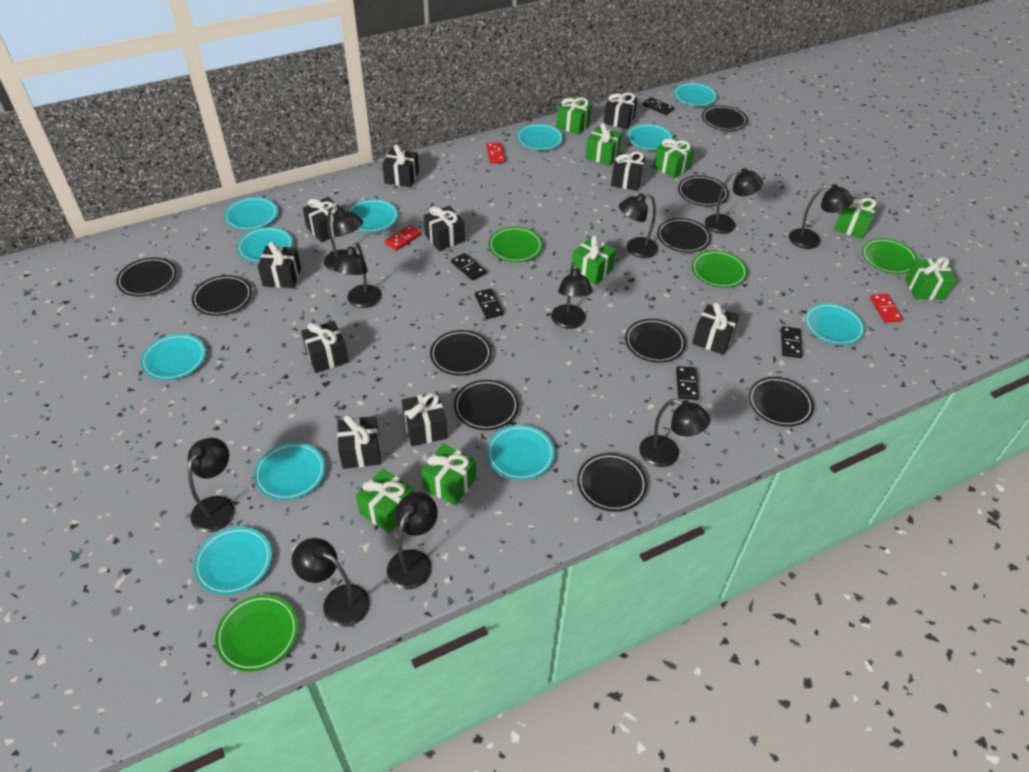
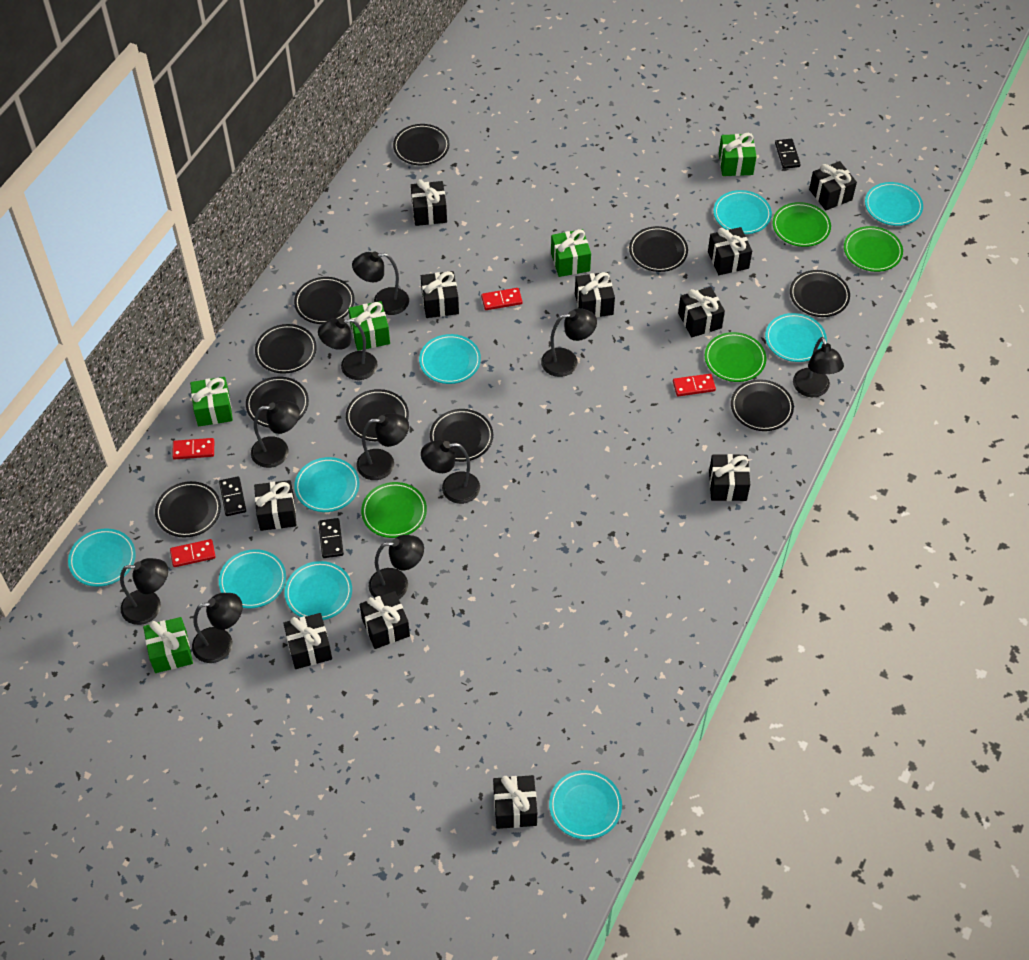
black domino: 5 -> 3
black gift: 10 -> 11
green gift: 8 -> 5
red domino: 3 -> 4
turquoise plate: 11 -> 9

